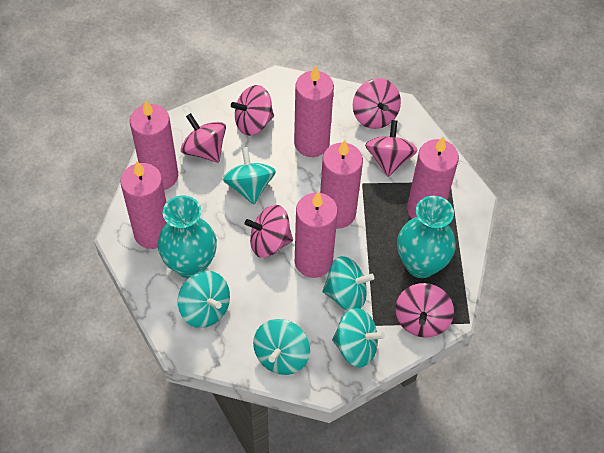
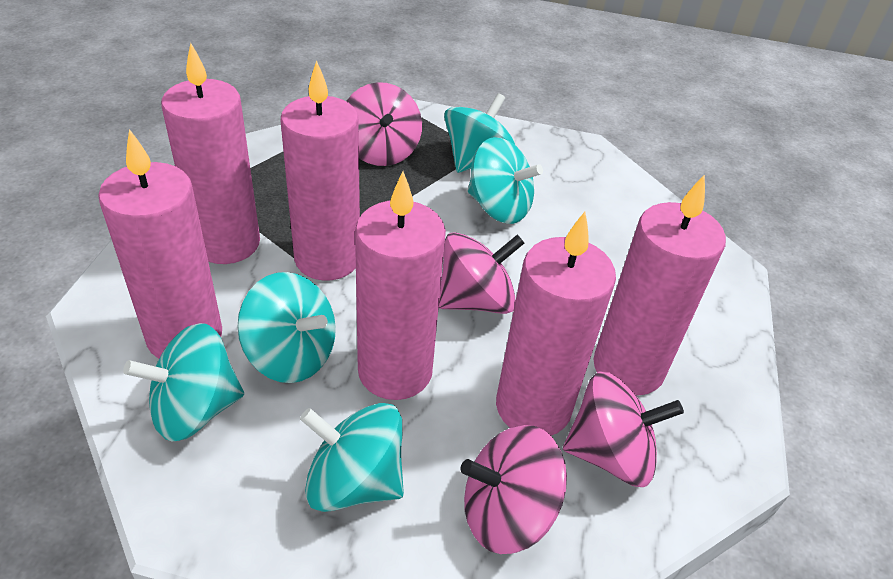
pink spinning top: 6 -> 4
turquoise vase: 2 -> 0

